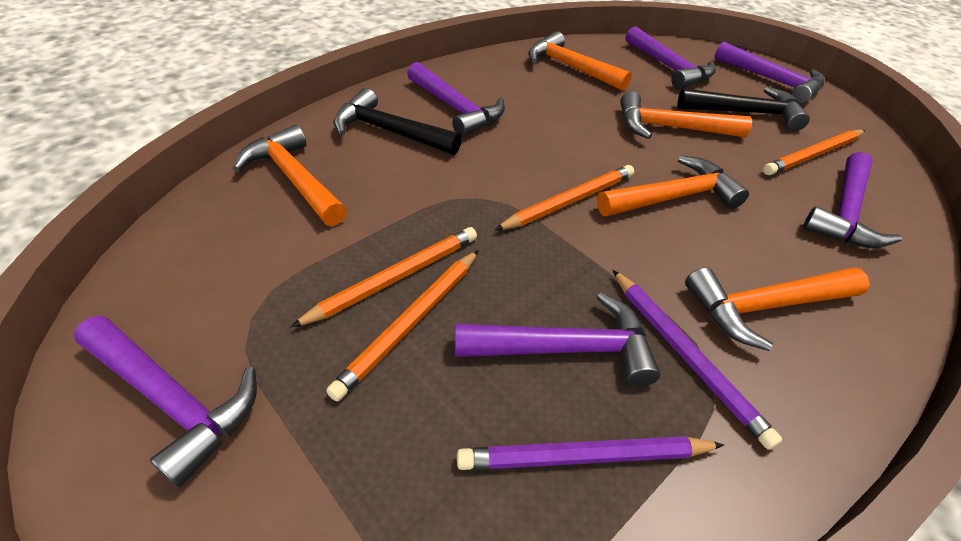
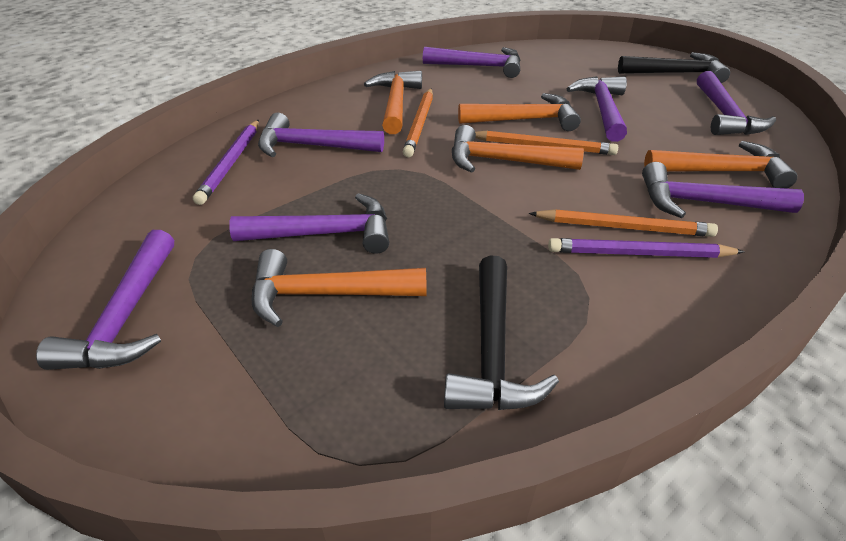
orange pencil: 4 -> 3
purple hammer: 6 -> 7

